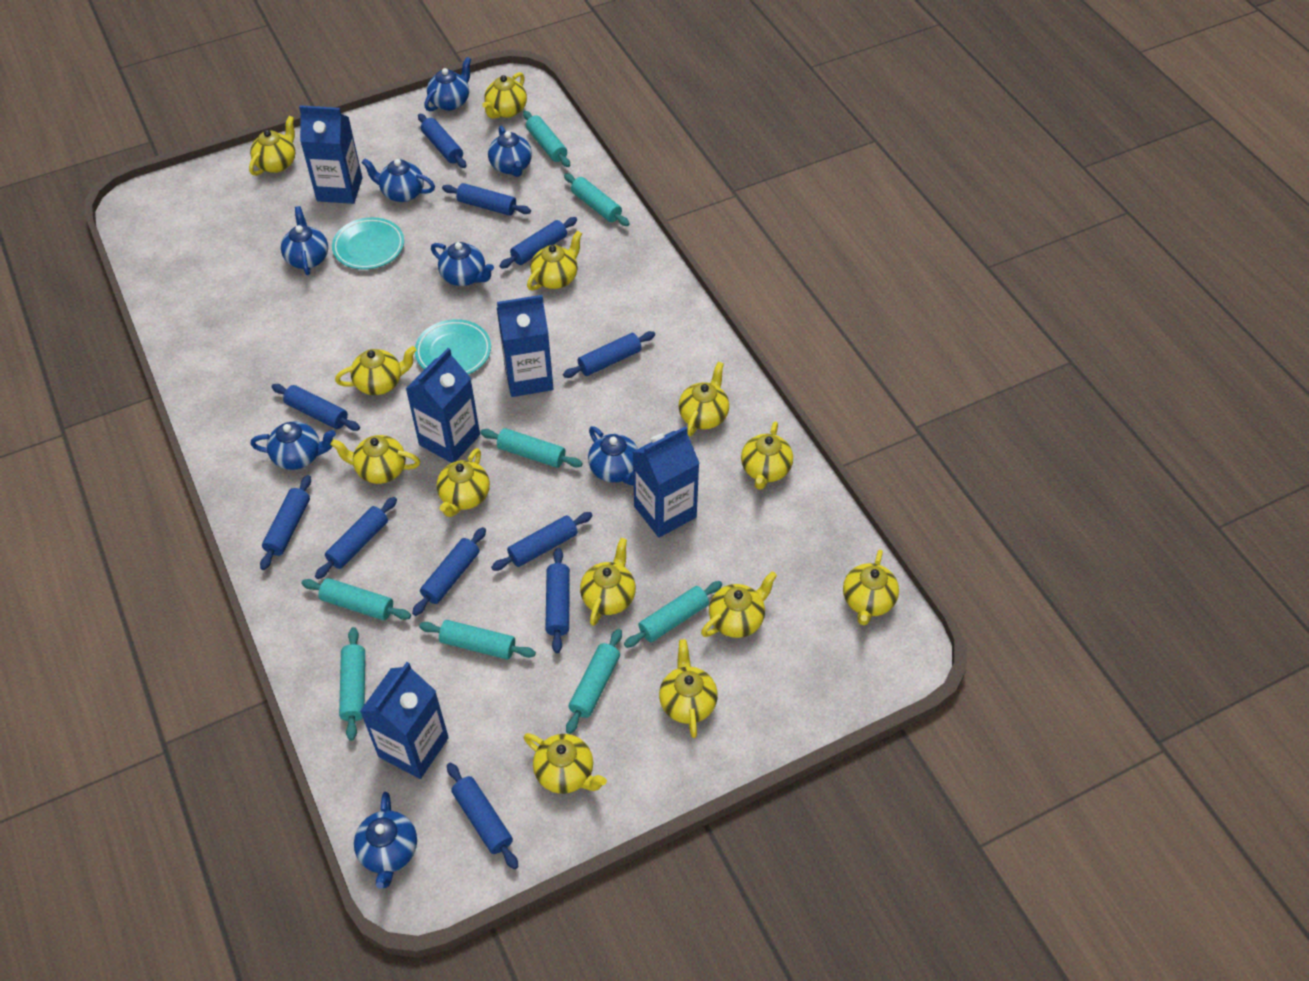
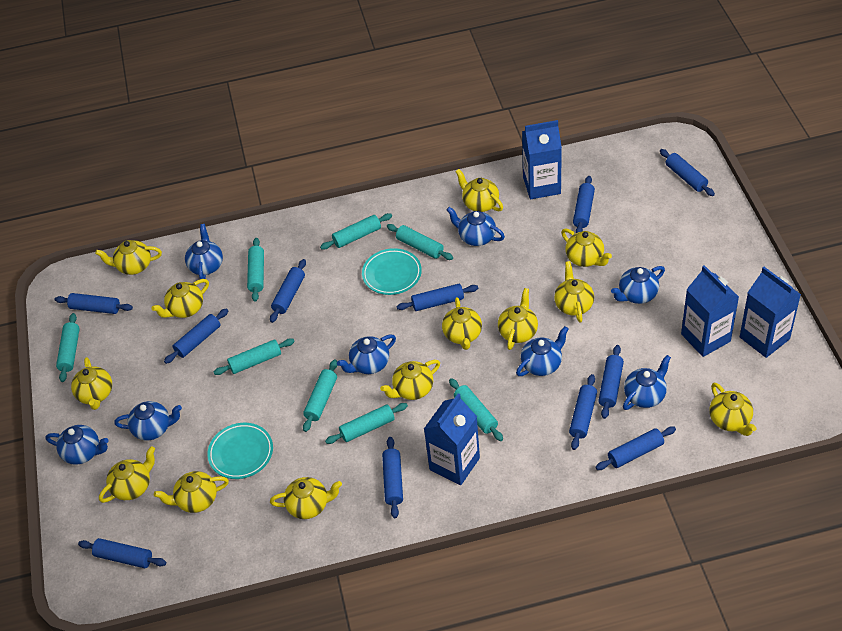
blue carton: 5 -> 4

